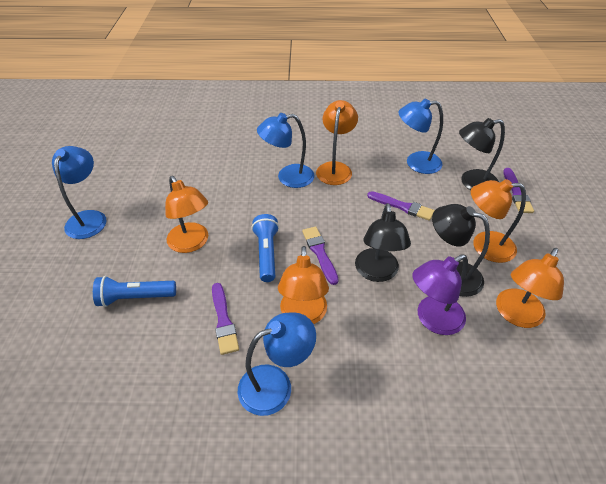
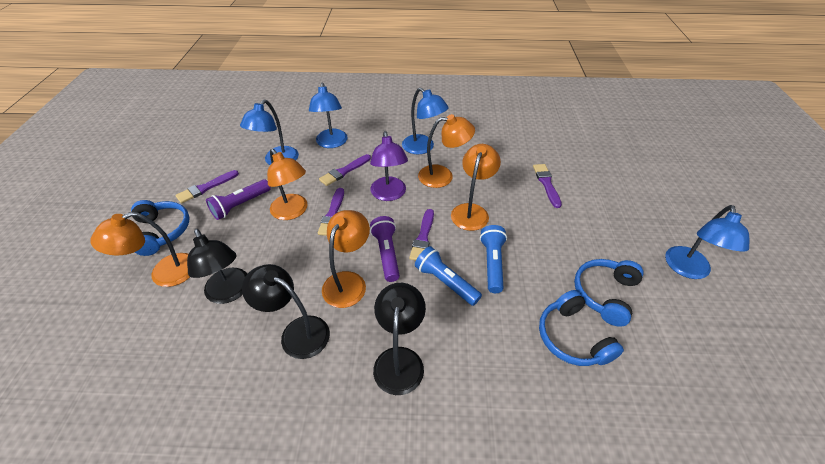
blue headphones: 0 -> 3
purple brush: 4 -> 5
purple flashlight: 0 -> 2

